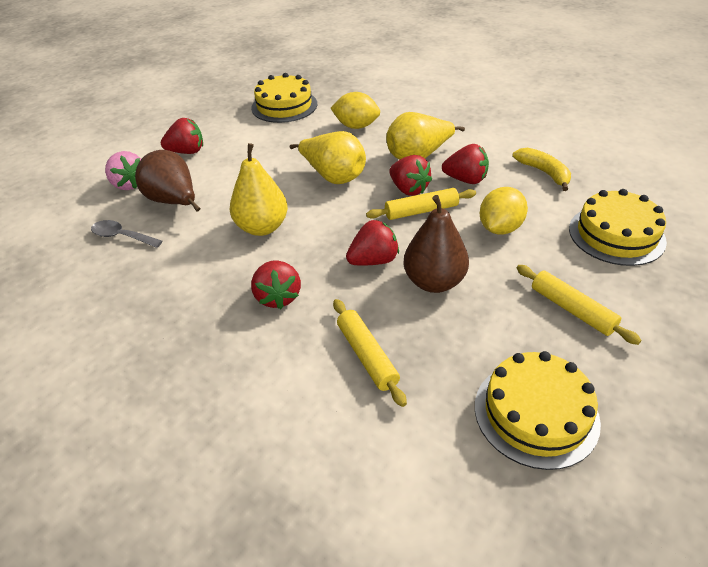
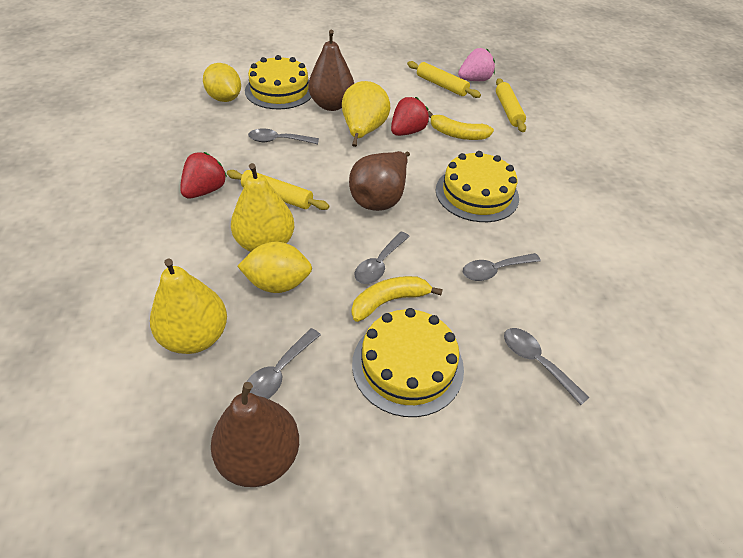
brown pear: 2 -> 3
grey spoon: 1 -> 5
red strawberry: 5 -> 2
yellow banana: 1 -> 2

